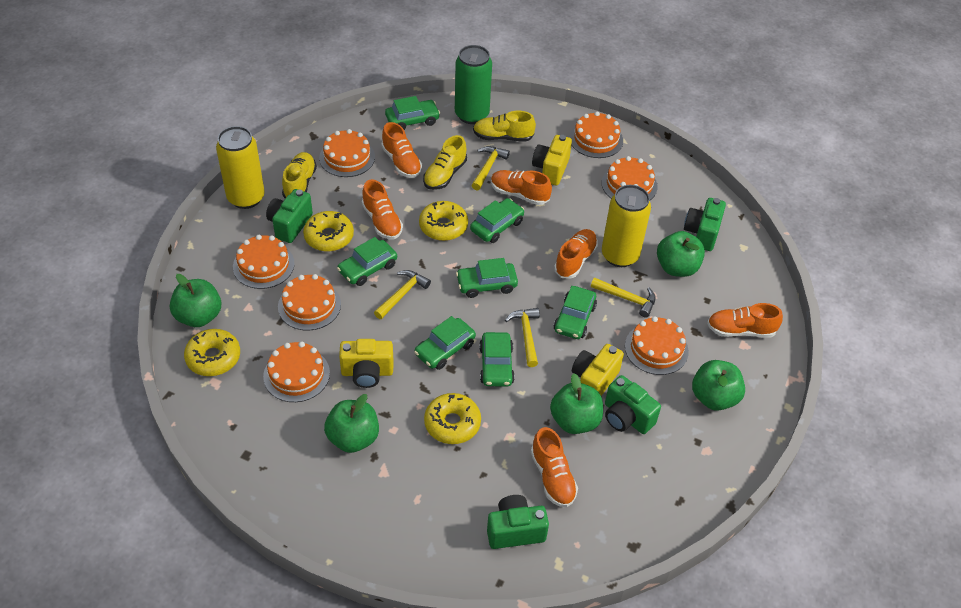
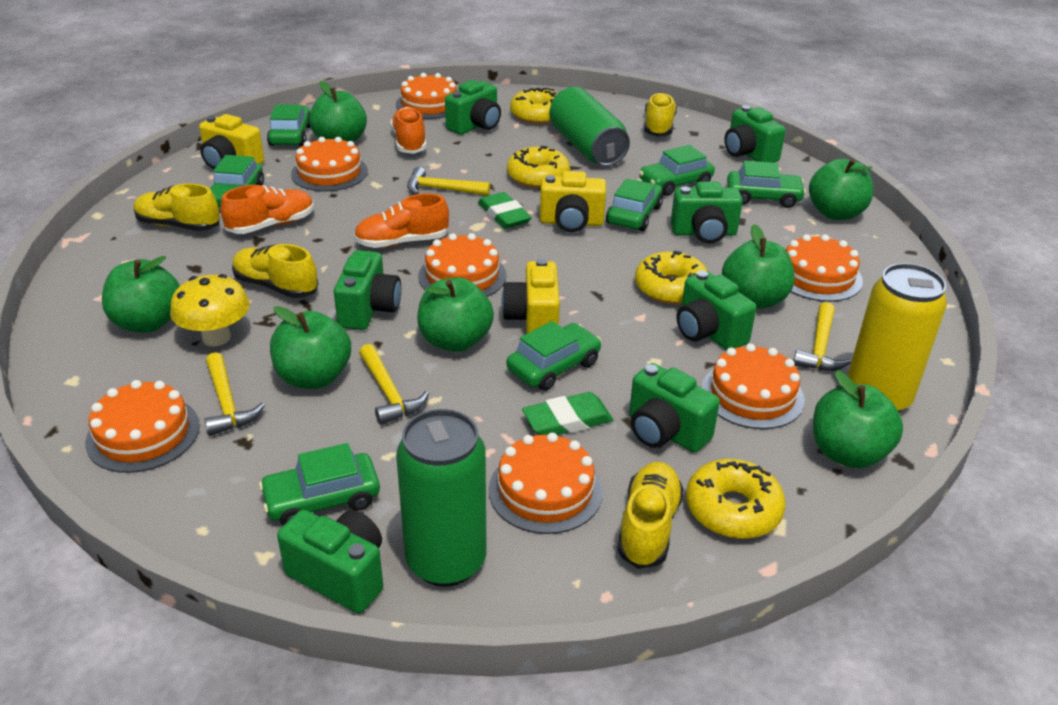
green apple: 5 -> 7
green camera: 4 -> 7
green can: 1 -> 2
green eraser: 0 -> 2
orange shoe: 6 -> 3
yellow can: 2 -> 1
yellow mushroom: 0 -> 1
yellow shoe: 3 -> 4

